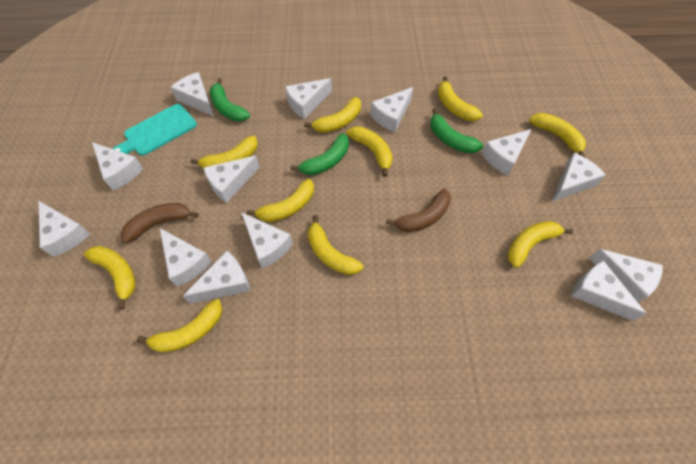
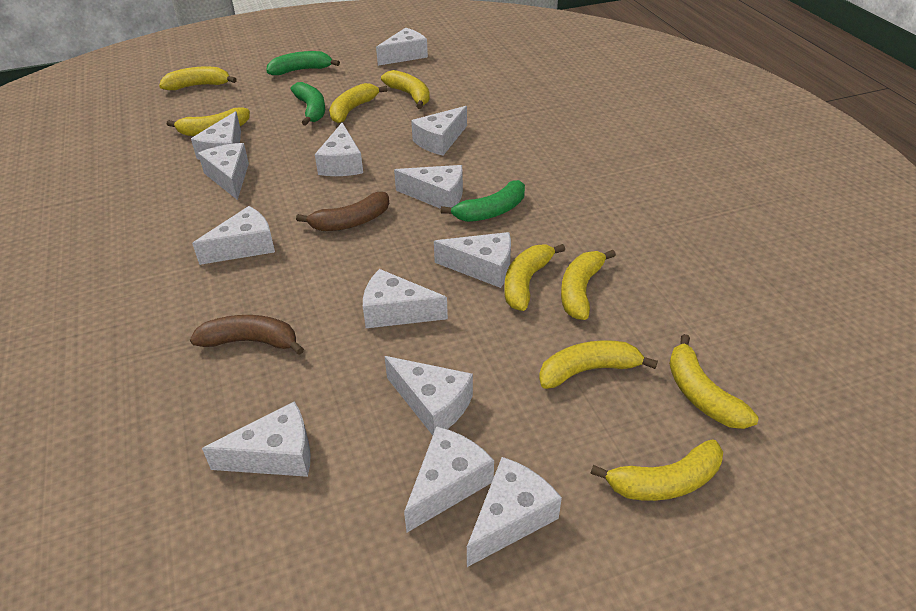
turquoise cutting board: 1 -> 0
yellow banana: 10 -> 9

